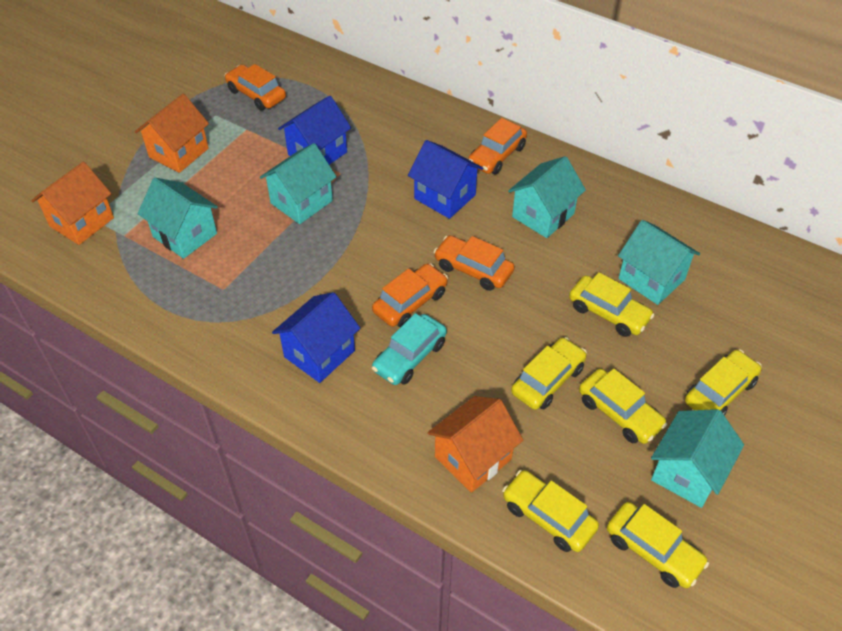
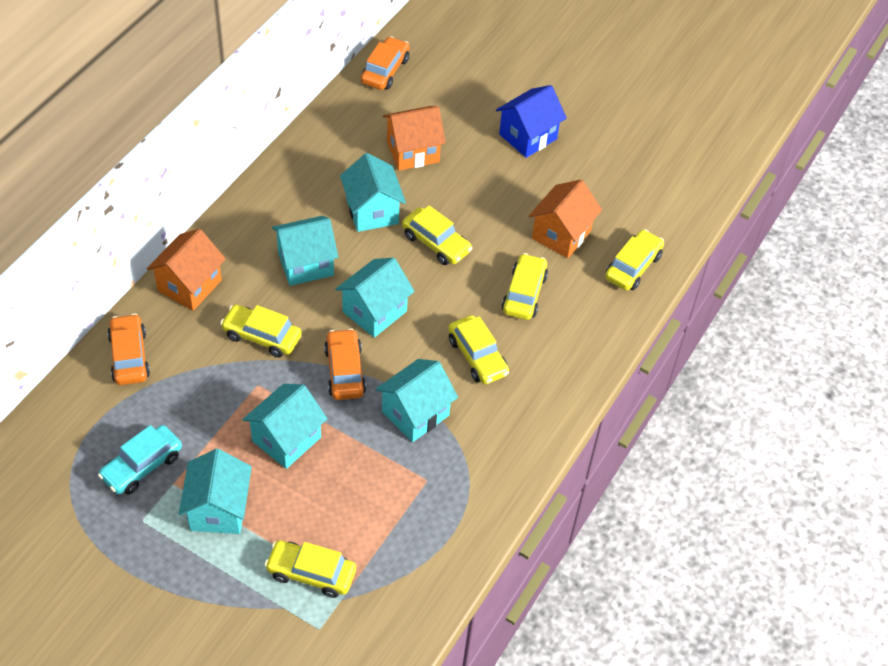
blue house: 3 -> 1
orange car: 4 -> 3
turquoise house: 5 -> 6

